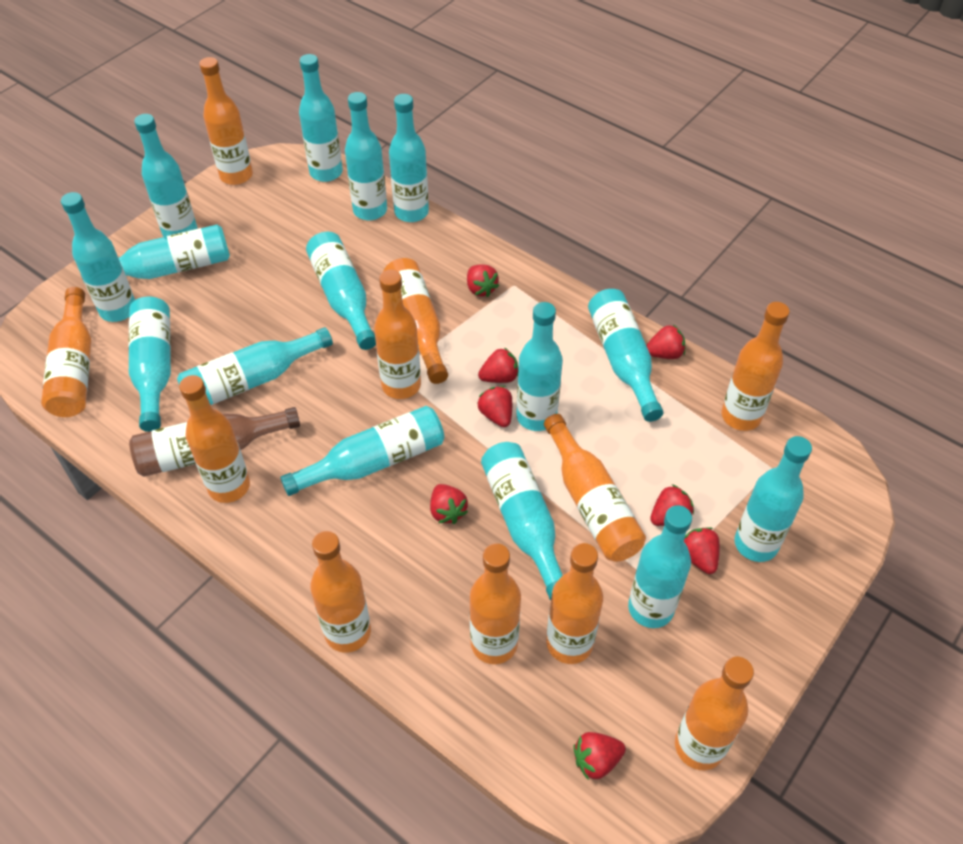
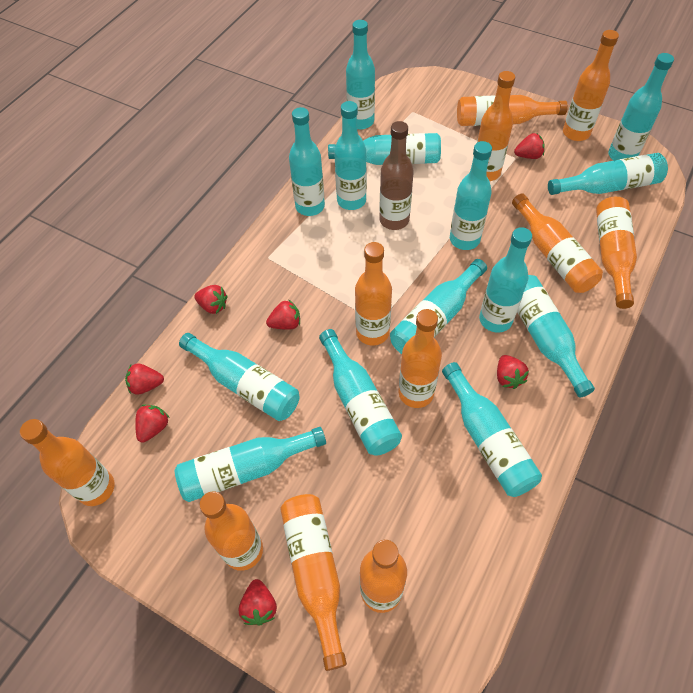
red strawberry: 8 -> 7
turquoise bottle: 15 -> 14

